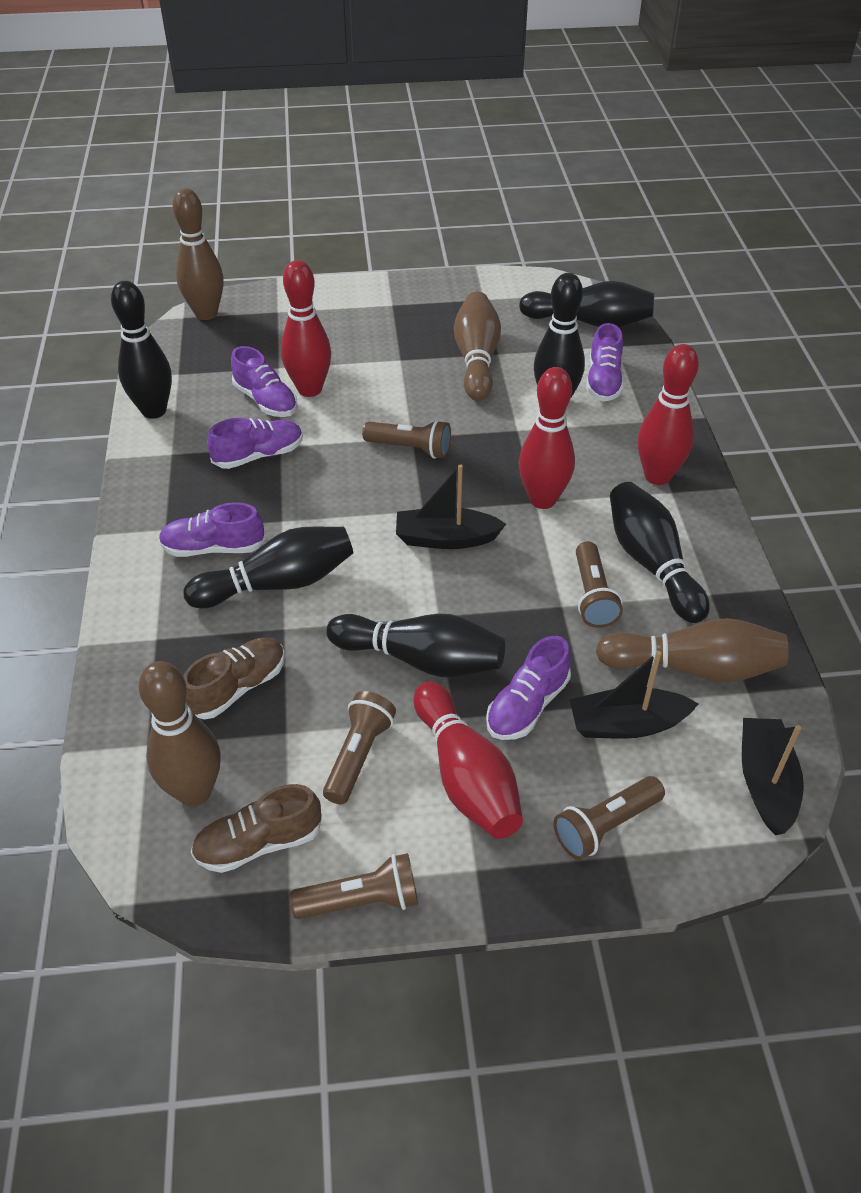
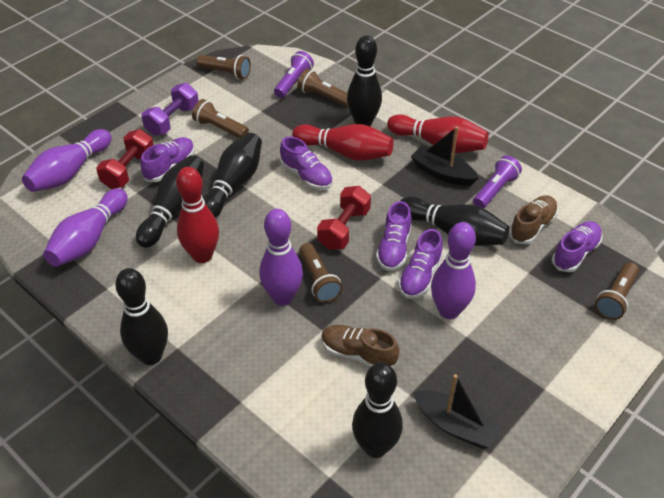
black boat: 3 -> 2
brown bowling pin: 4 -> 0
purple bowling pin: 0 -> 4
purple dumbbell: 0 -> 1
purple flashlight: 0 -> 2
red bowling pin: 4 -> 3
red dumbbell: 0 -> 2

